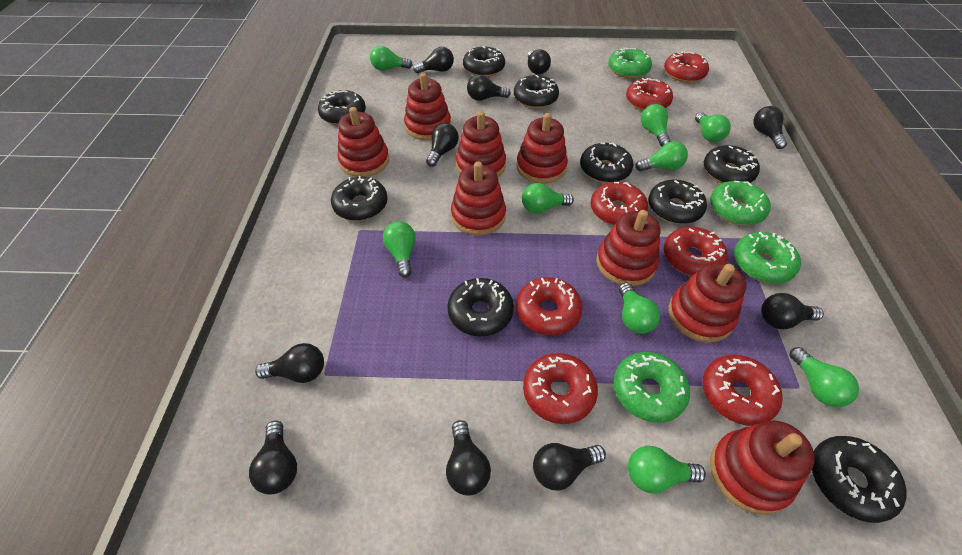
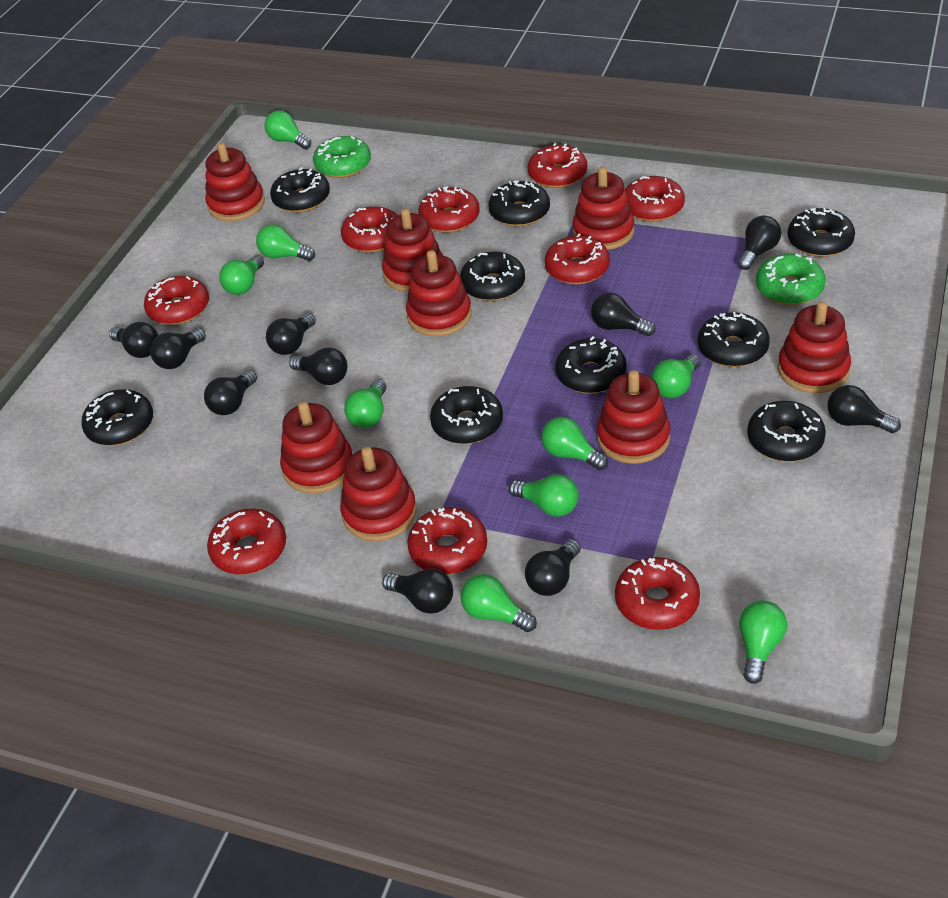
green donut: 4 -> 2
red donut: 7 -> 9

